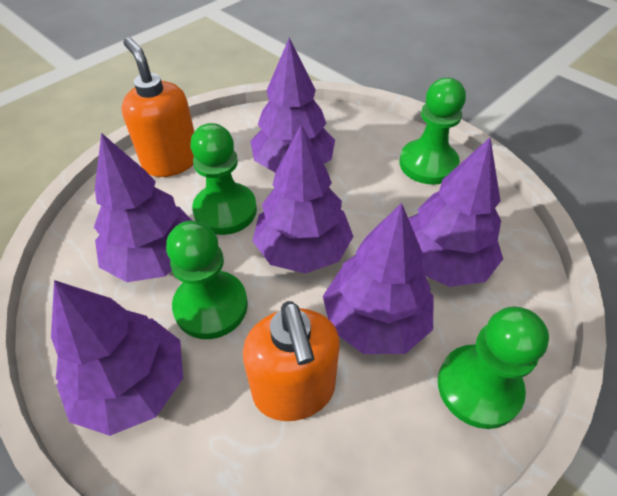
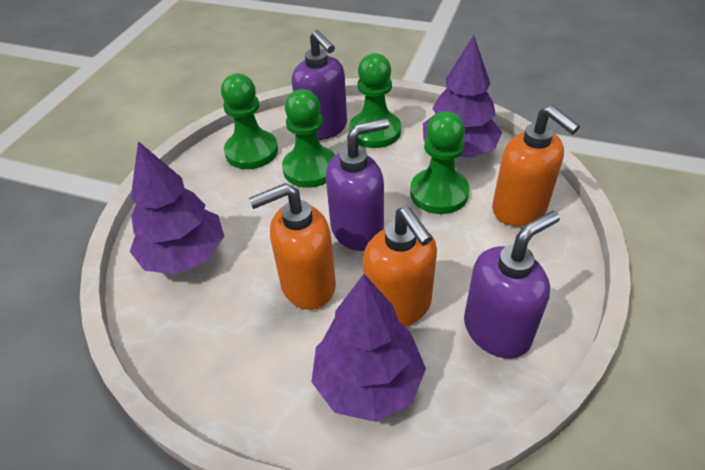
orange soap dispenser: 2 -> 3
purple soap dispenser: 0 -> 3
purple tree: 6 -> 3

